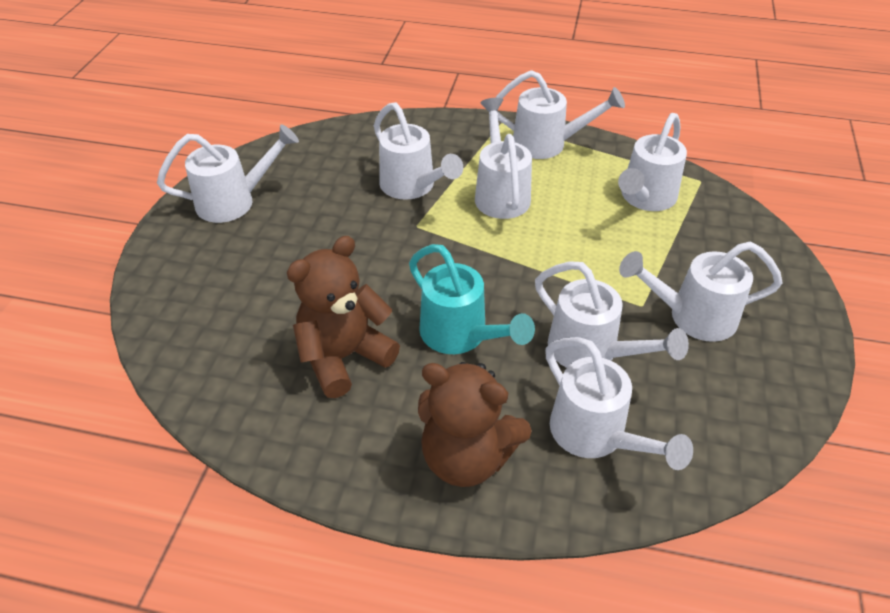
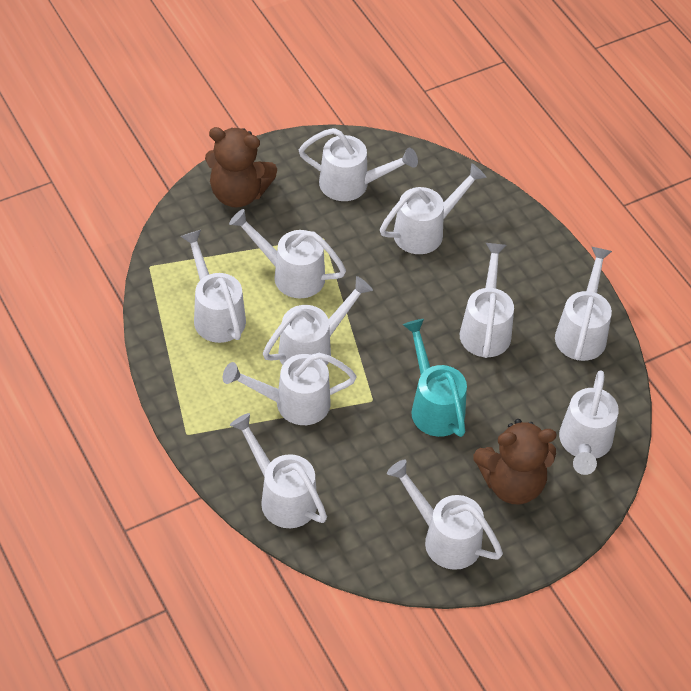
white watering can: 8 -> 11

